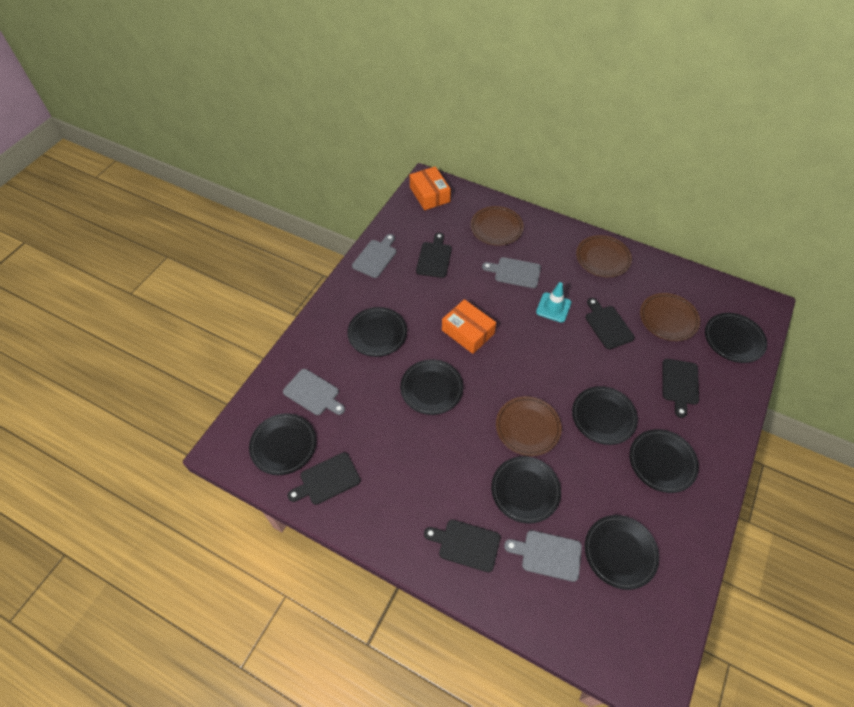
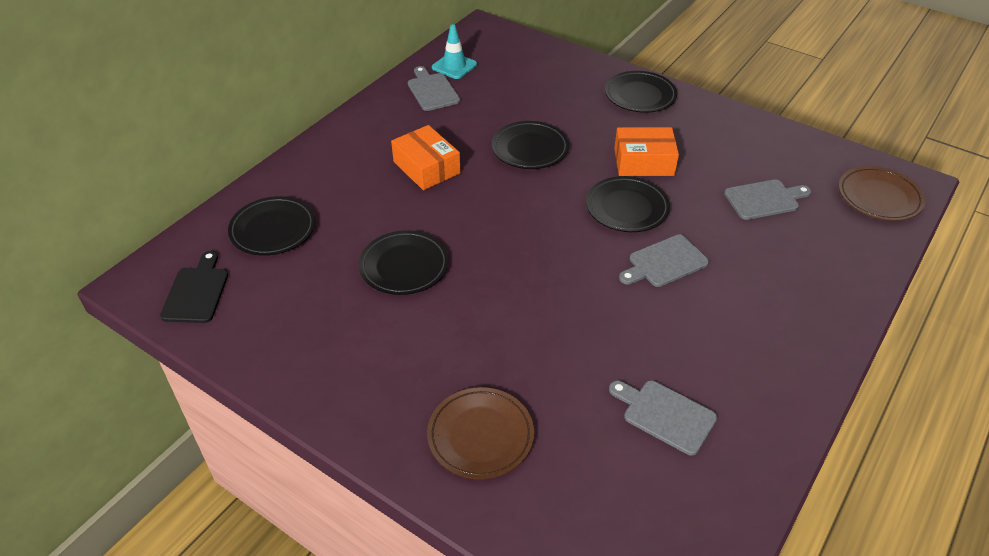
black cutting board: 5 -> 1
black plate: 8 -> 5
brown plate: 4 -> 2

